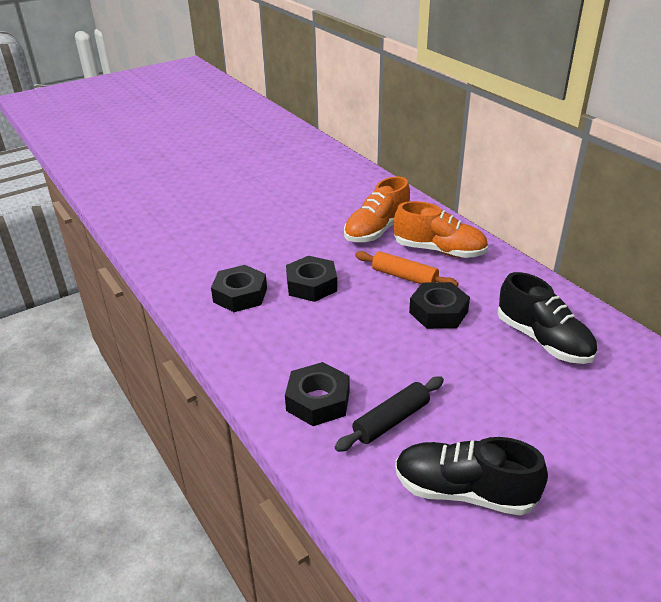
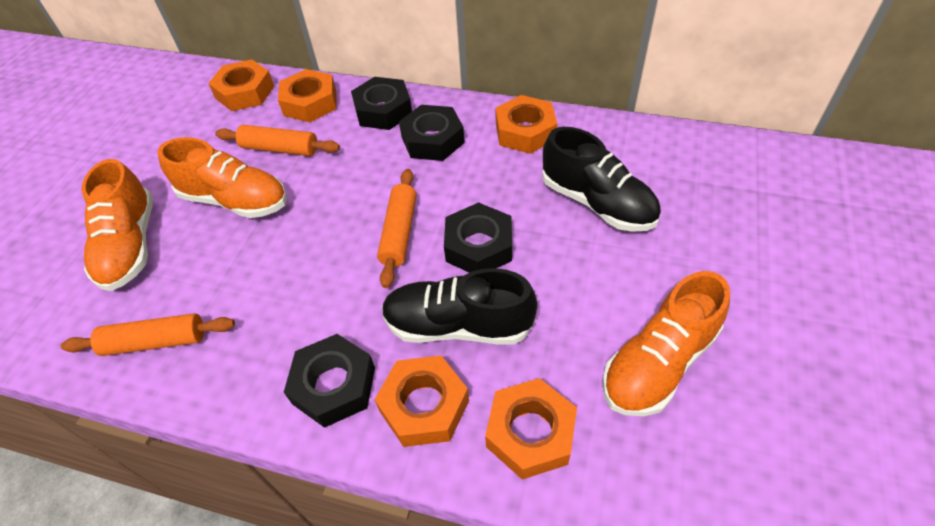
black rolling pin: 1 -> 0
orange nut: 0 -> 5
orange rolling pin: 1 -> 3
orange shoe: 2 -> 3

